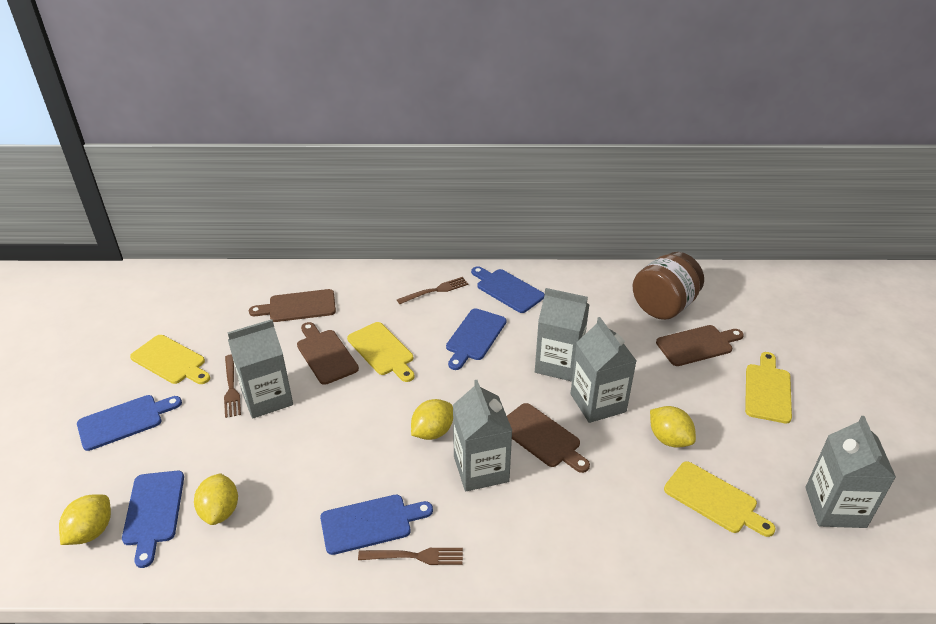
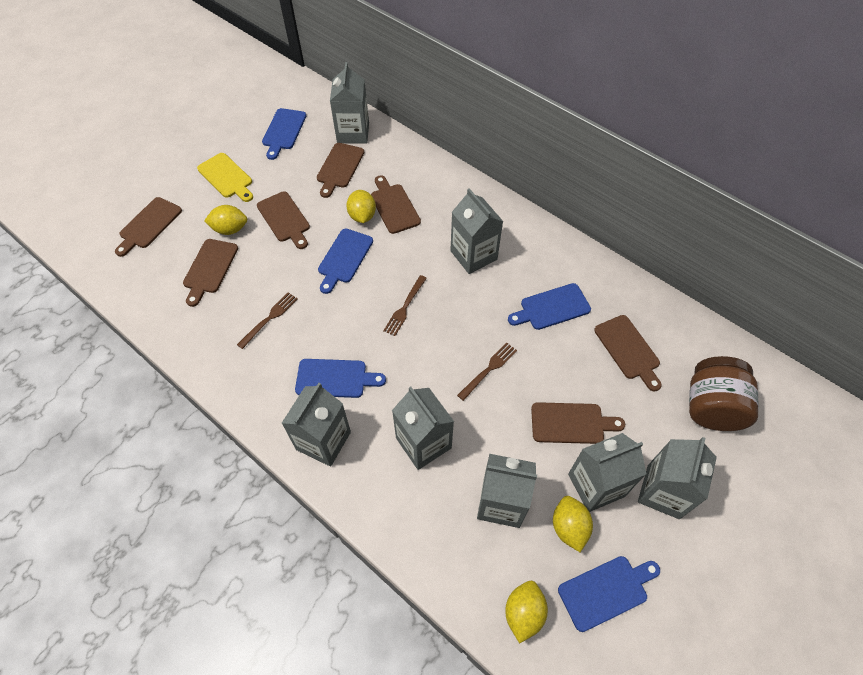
brown cutting board: 4 -> 7
grey carton: 5 -> 7
yellow cutting board: 4 -> 1

